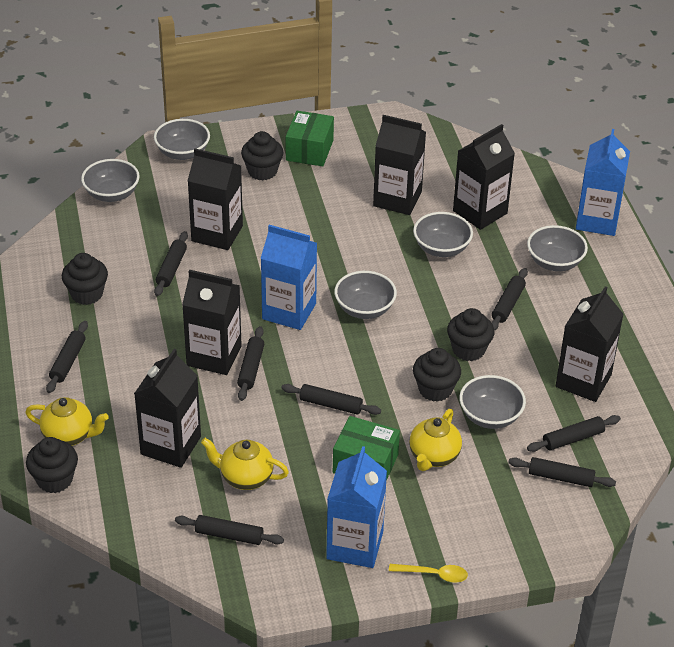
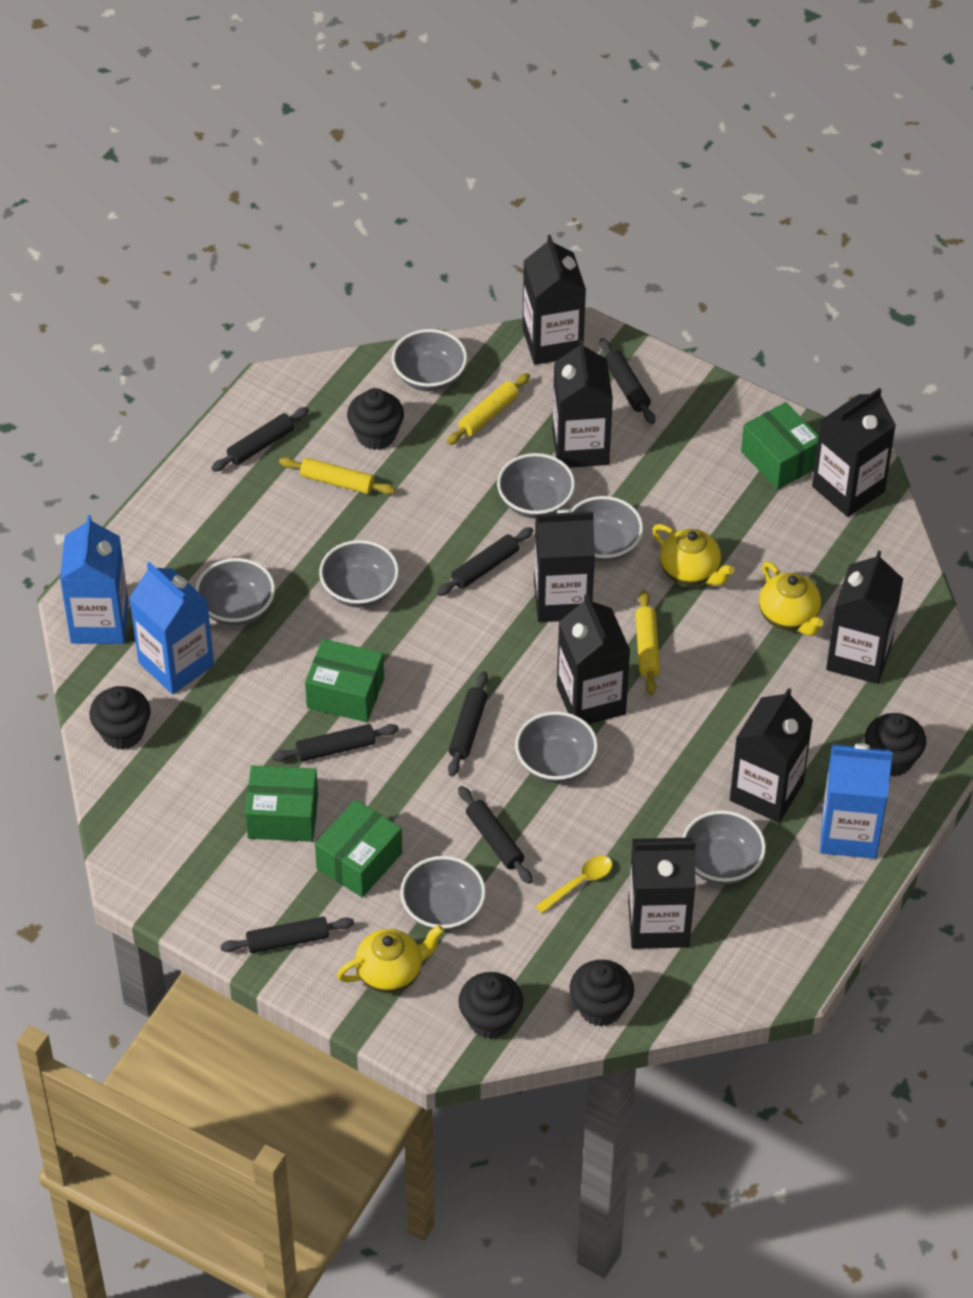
black carton: 6 -> 8
black rolling pin: 8 -> 7
green box: 2 -> 4
grey bowl: 6 -> 8
yellow rolling pin: 0 -> 3

